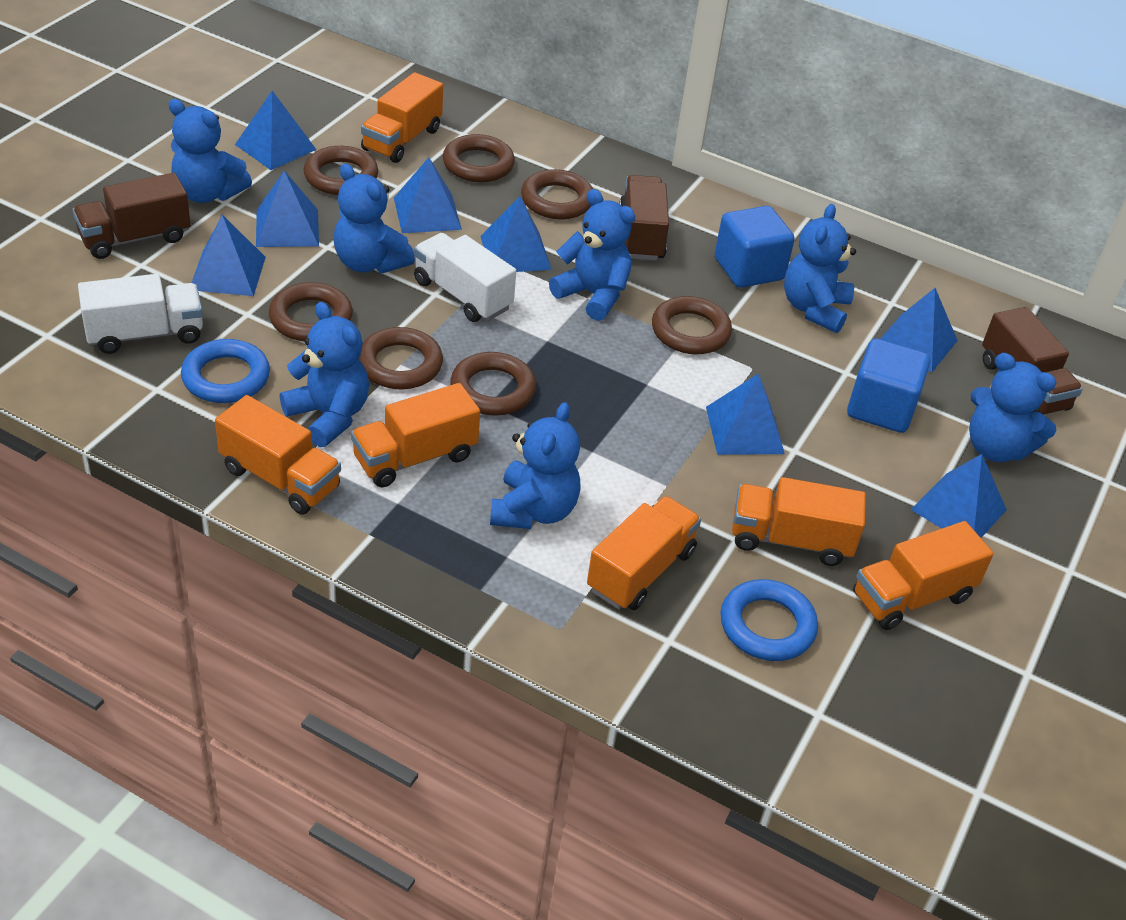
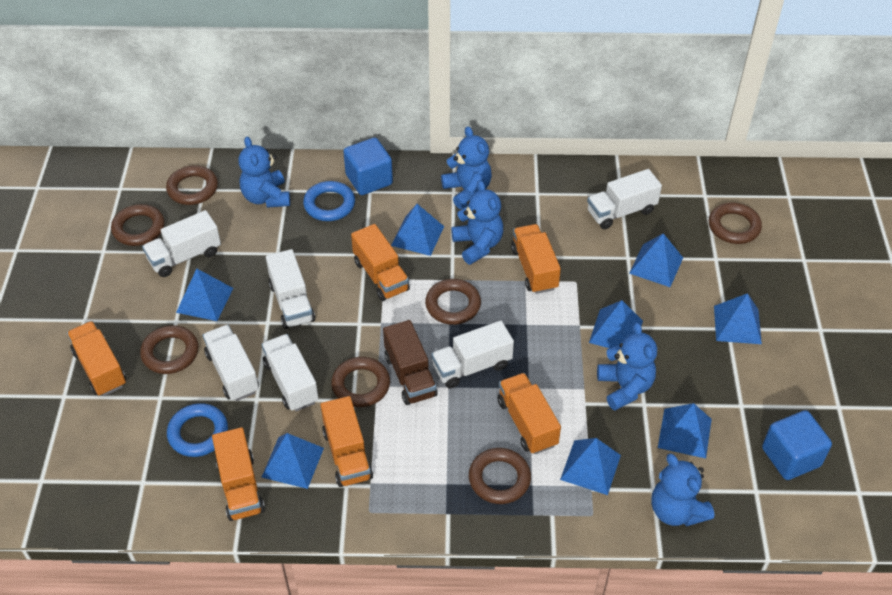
blue teddy bear: 7 -> 5
brown truck: 3 -> 1
white truck: 2 -> 6

